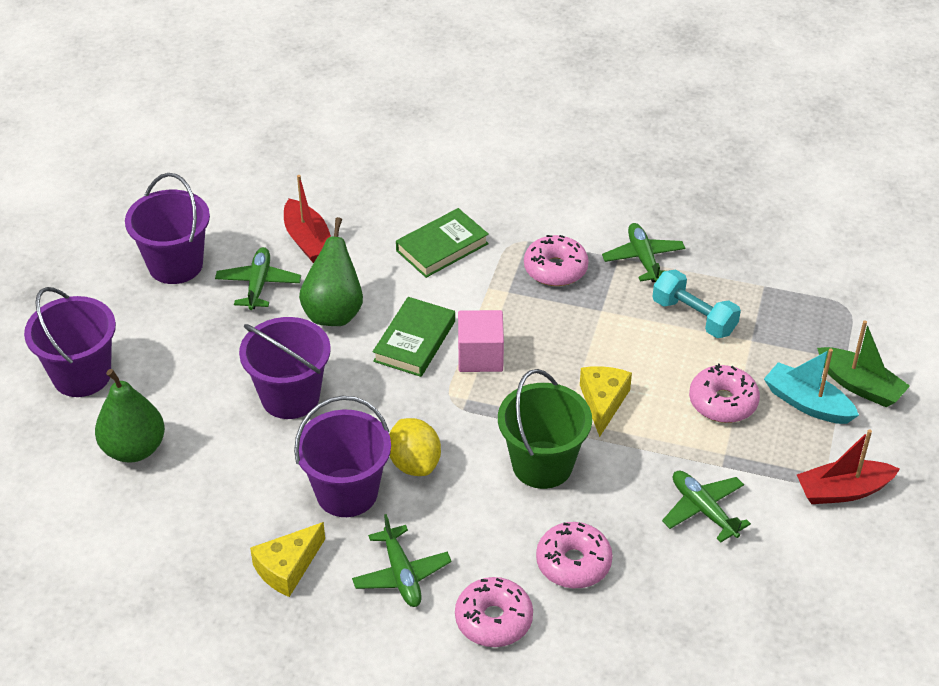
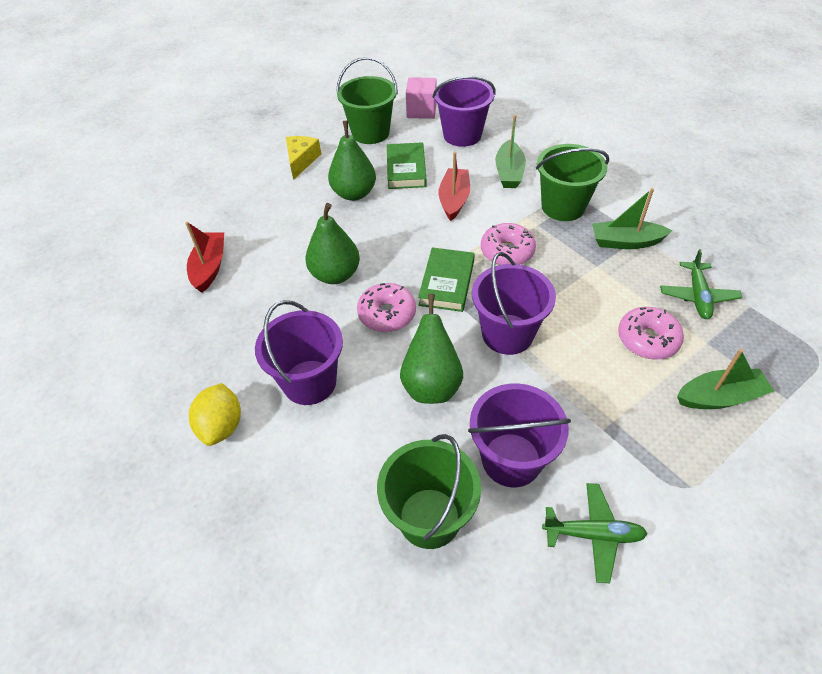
green boat: 1 -> 3
green bucket: 1 -> 3
green pear: 2 -> 3
green plane: 4 -> 2
pink donut: 4 -> 3
turquoise boat: 1 -> 0
turquoise dumbbell: 1 -> 0
yellow cheese: 2 -> 1

